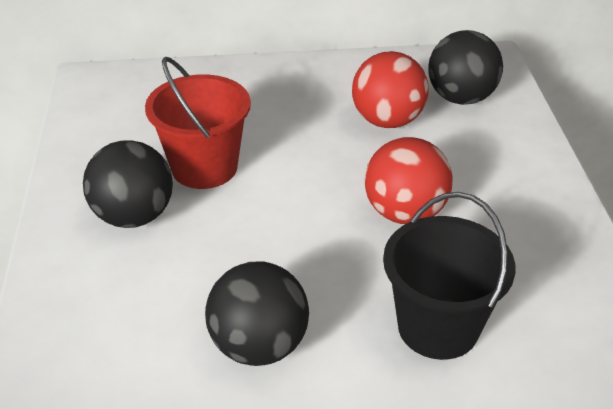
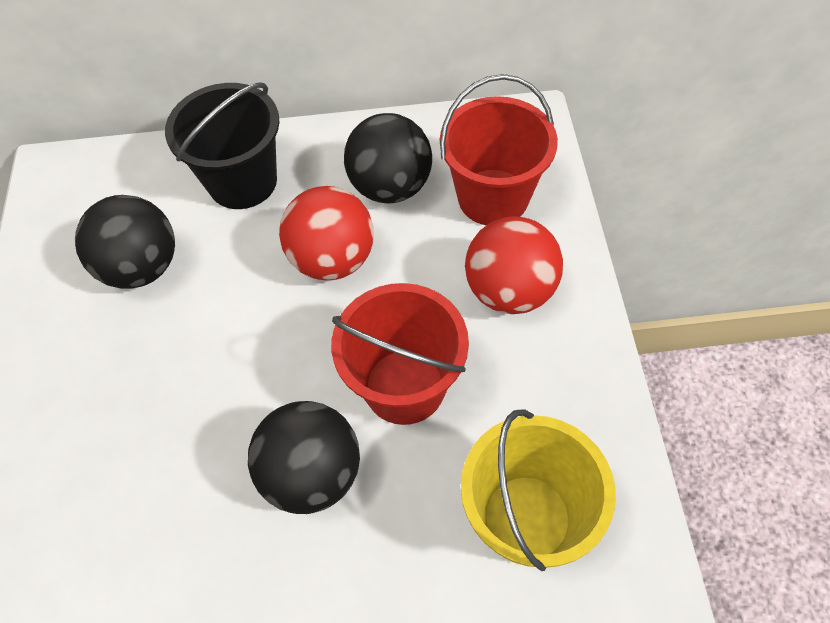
red bucket: 1 -> 2
yellow bucket: 0 -> 1

